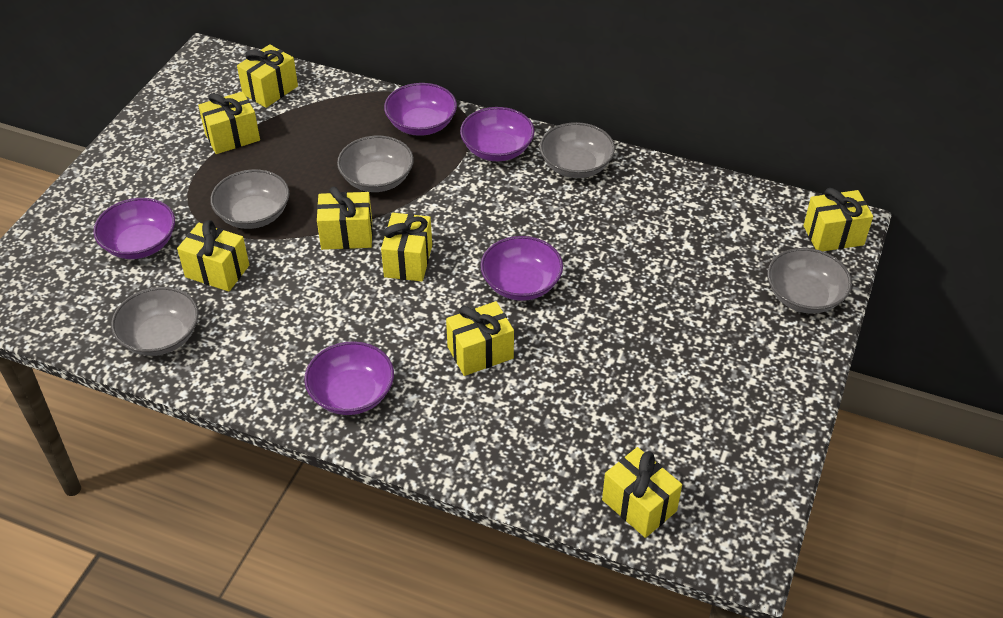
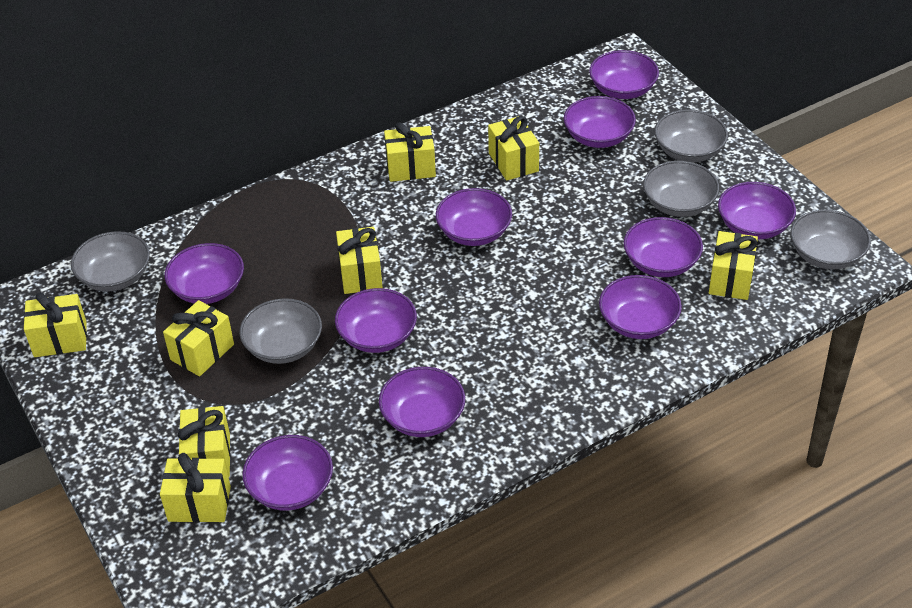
purple bowl: 5 -> 10

